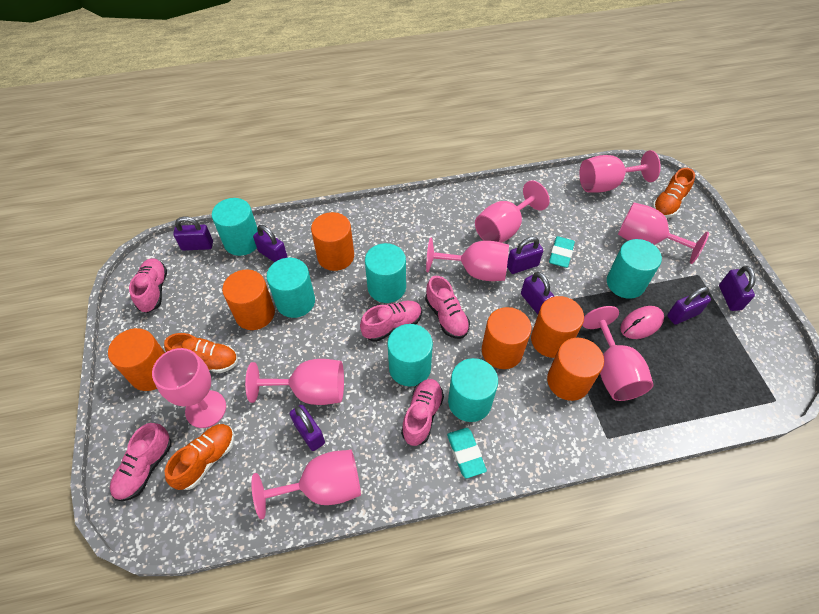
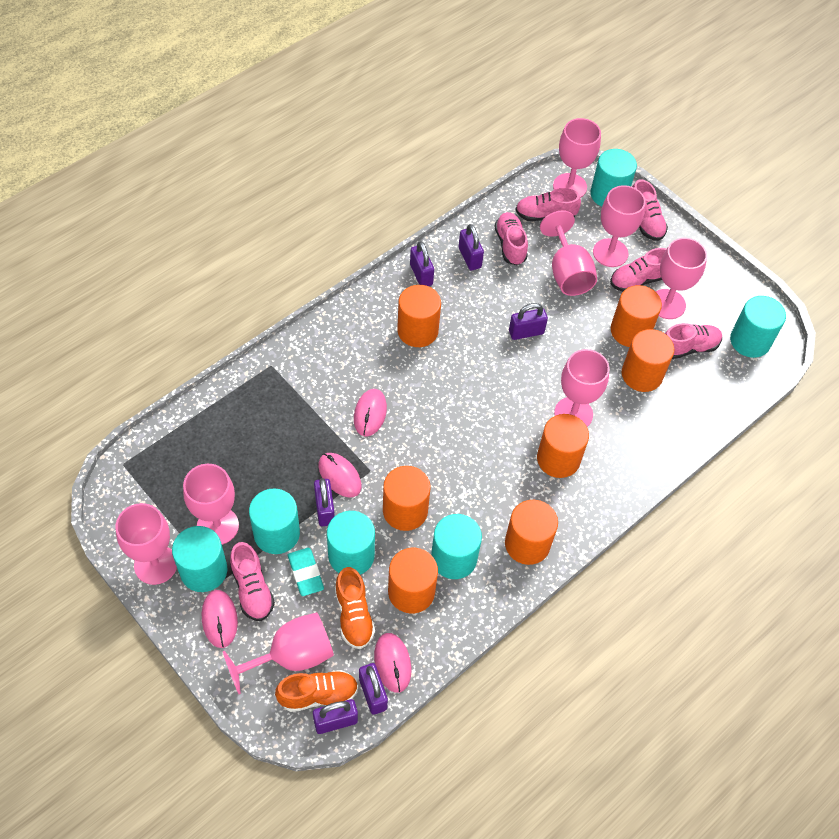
orange cylinder: 6 -> 7
orange shoe: 3 -> 2
pink mouse: 1 -> 4
pink shoe: 5 -> 6
purple padlock: 7 -> 6
turquoise eraser: 2 -> 1

